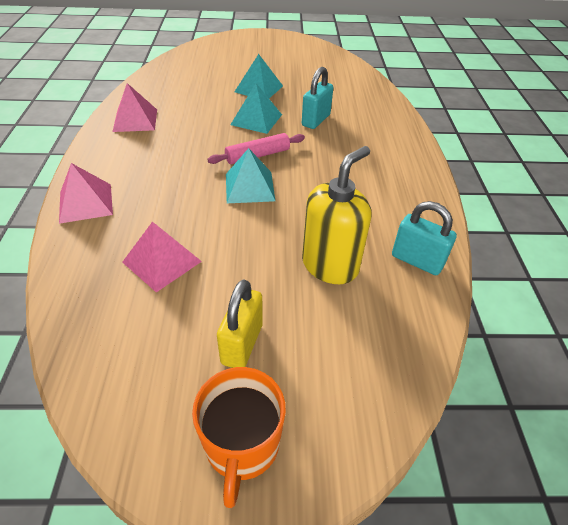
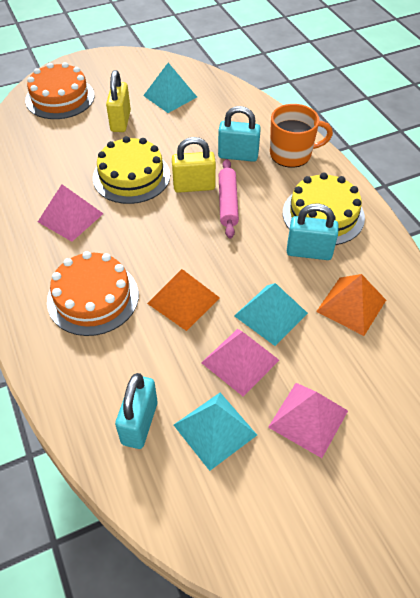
orange cake: 0 -> 2
orange pyramid: 0 -> 2
turquoise padlock: 2 -> 3
yellow cake: 0 -> 2
yellow padlock: 1 -> 2
yellow soap dispenser: 1 -> 0

